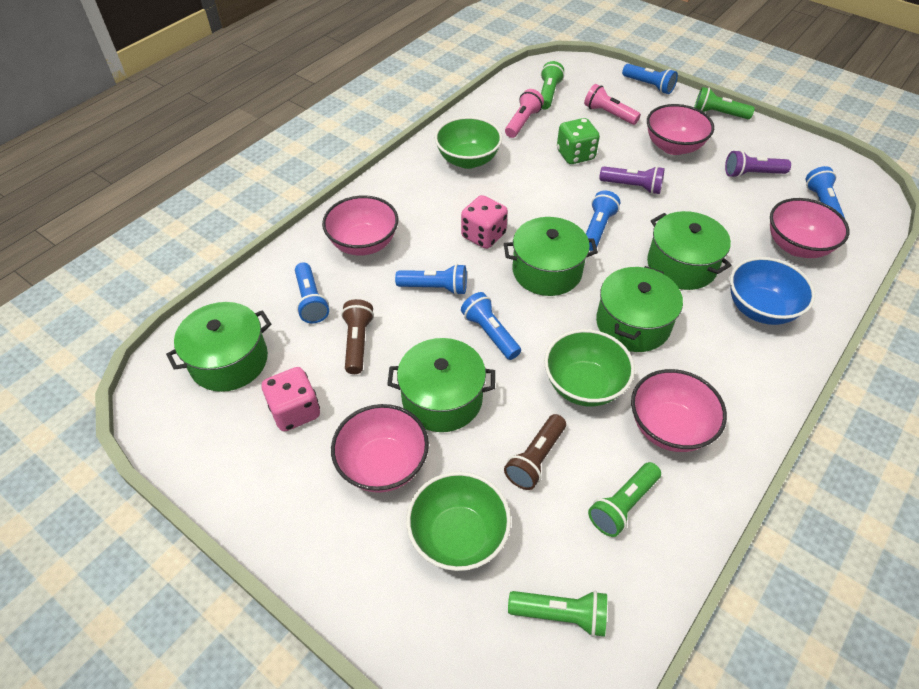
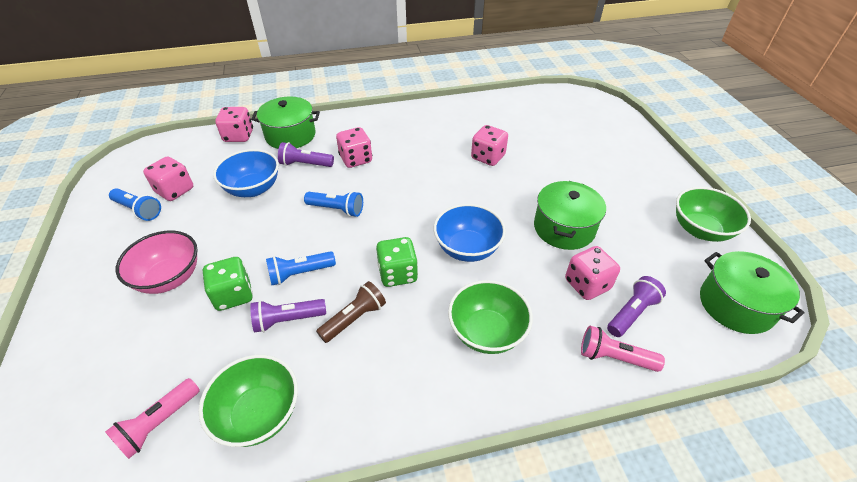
blue bowl: 1 -> 2
blue flashlight: 6 -> 3
brown flashlight: 2 -> 1
green dice: 1 -> 2
green flashlight: 4 -> 0
green pot: 5 -> 3
pink bowl: 5 -> 1
pink dice: 2 -> 5
purple flashlight: 2 -> 3

